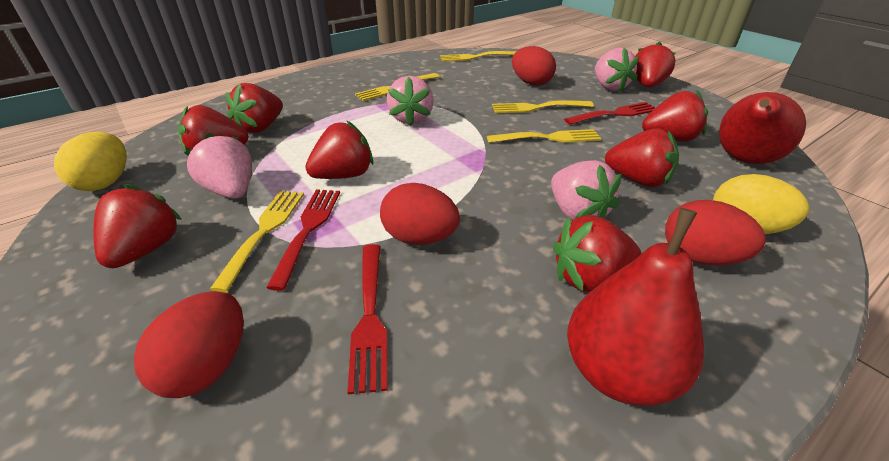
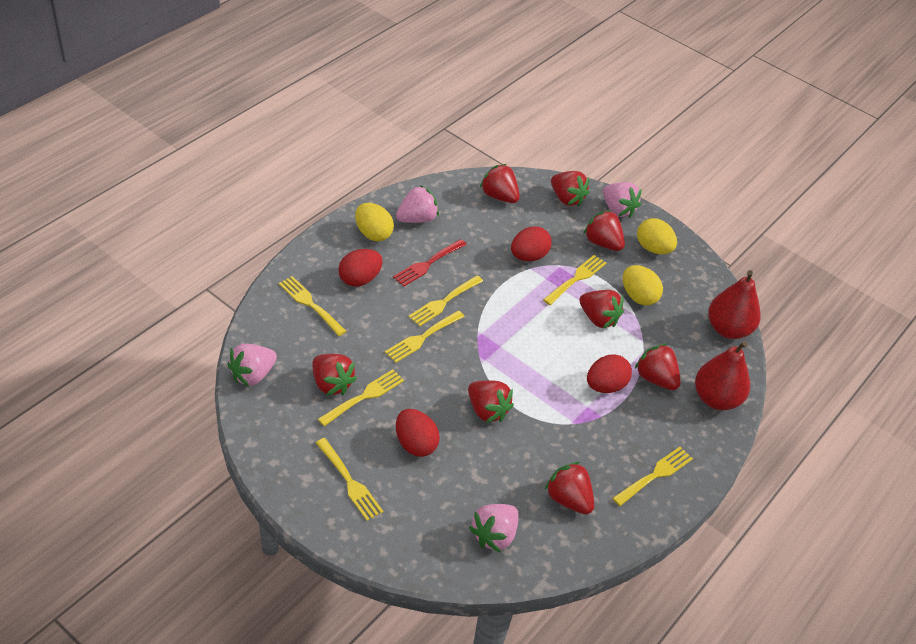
red fork: 3 -> 1
yellow egg: 2 -> 3
yellow fork: 5 -> 7

